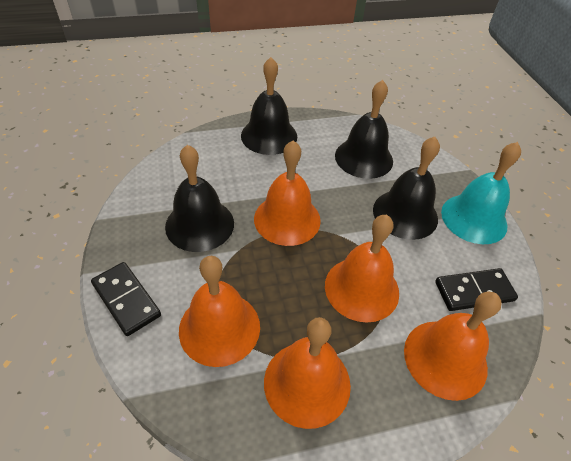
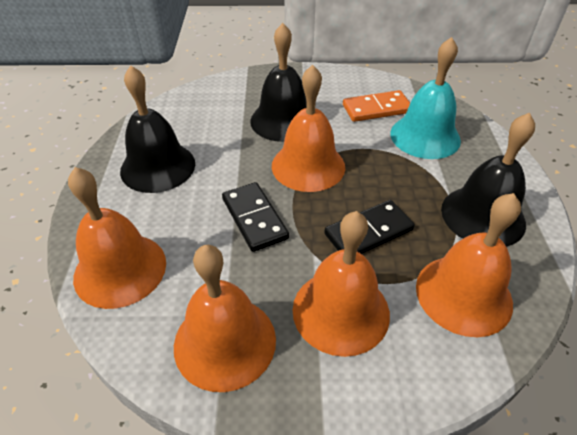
black bell: 4 -> 3
orange domino: 0 -> 1

